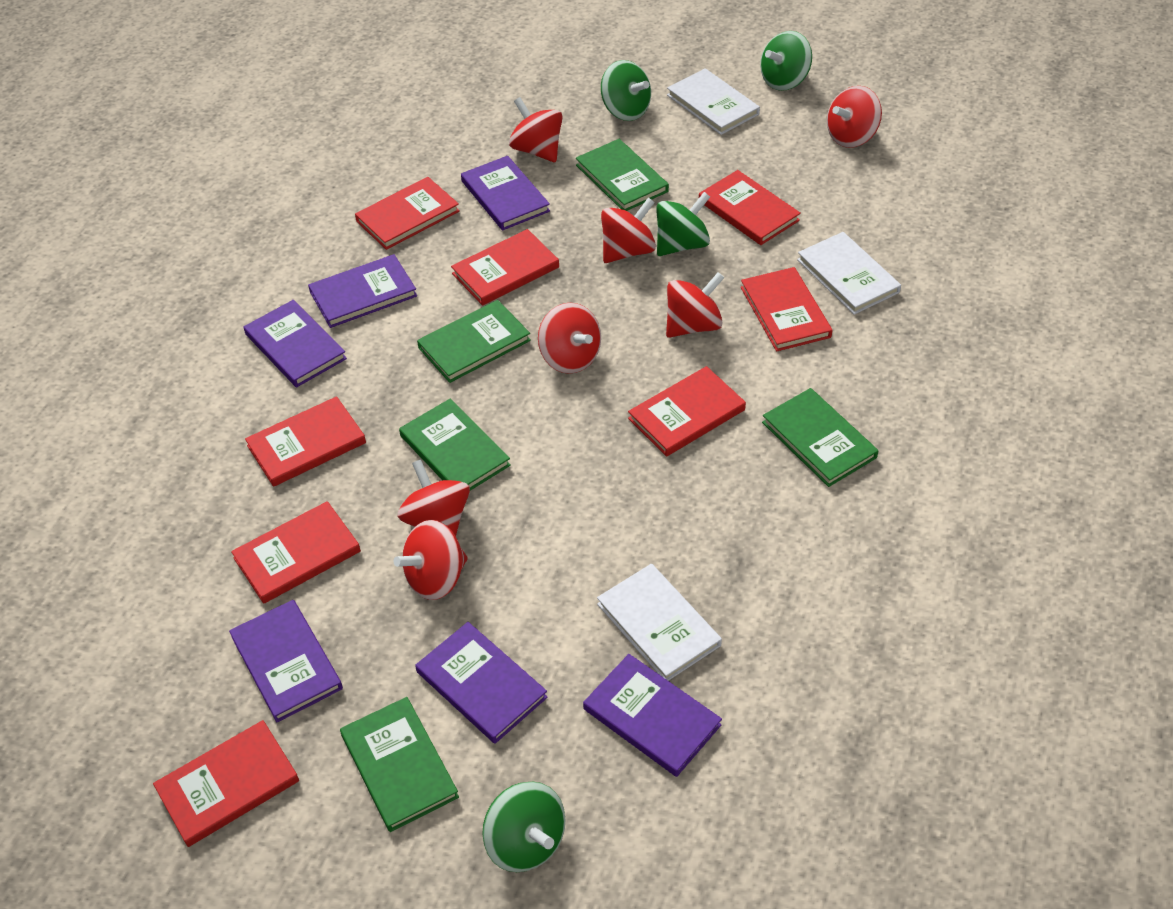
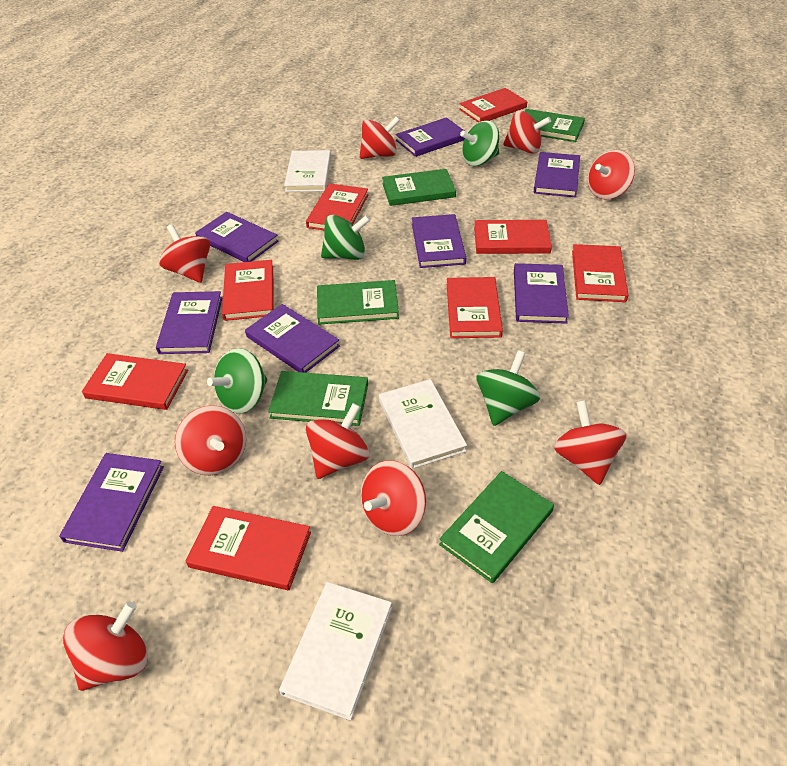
purple book: 6 -> 8
red spinning top: 7 -> 9

